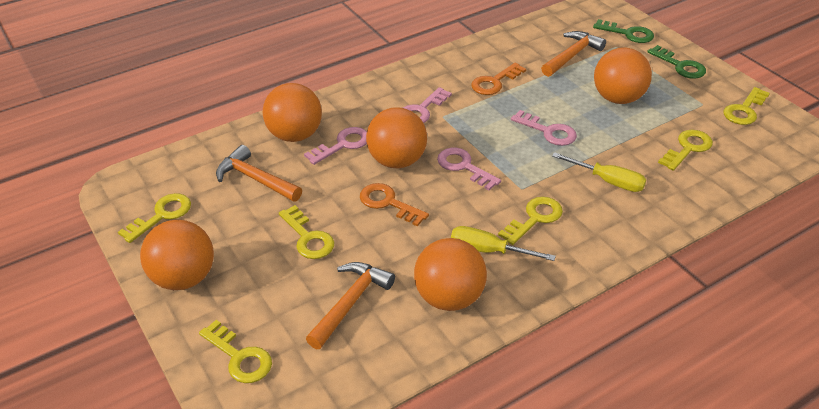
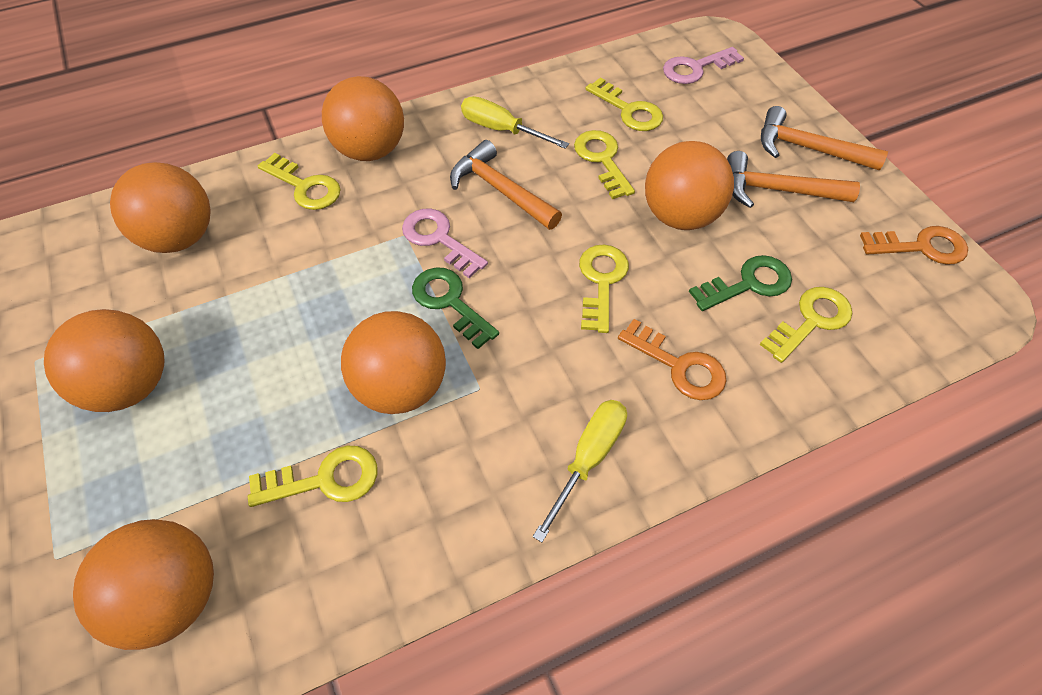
orange ball: 5 -> 6
pink key: 4 -> 2

